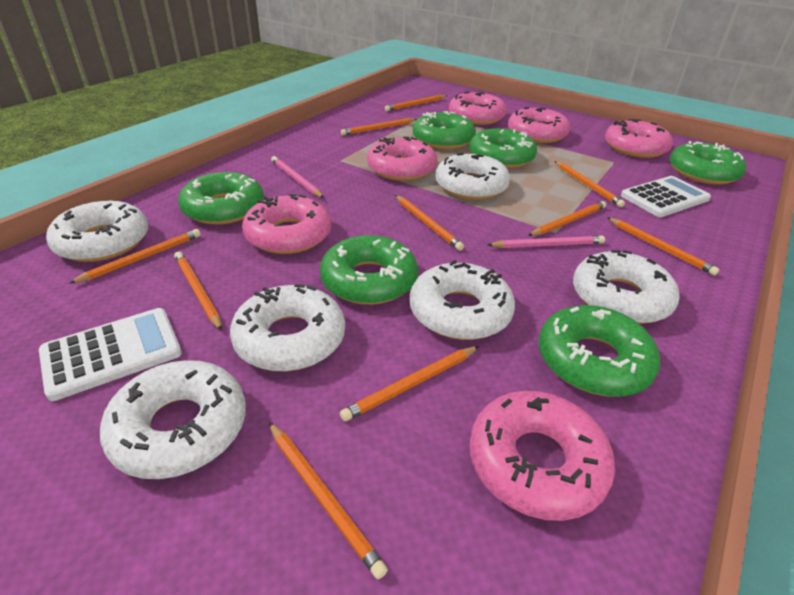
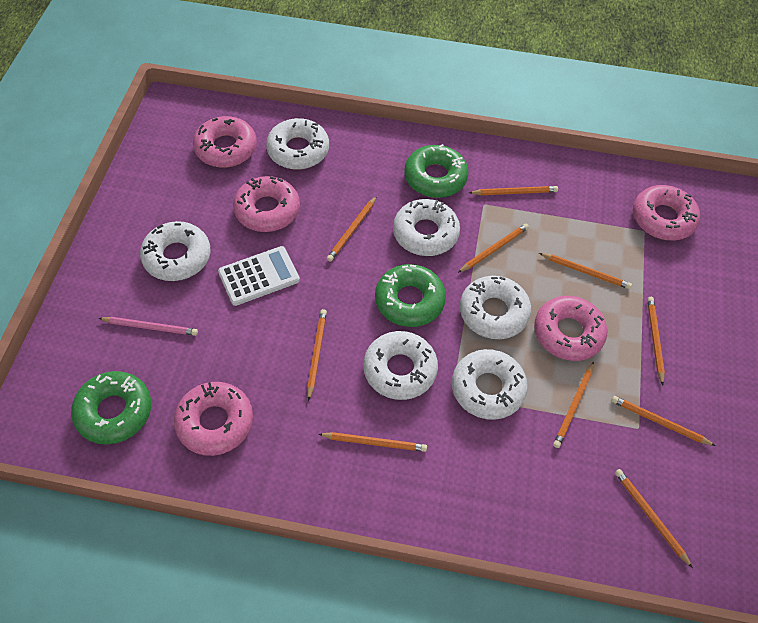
green donut: 6 -> 3
pink donut: 6 -> 5
pink pencil: 2 -> 1
white calculator: 2 -> 1

